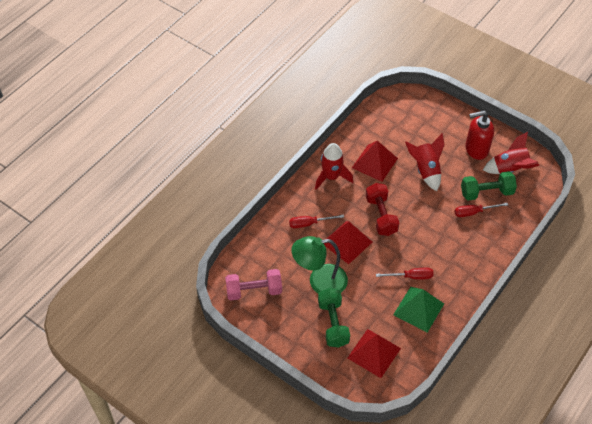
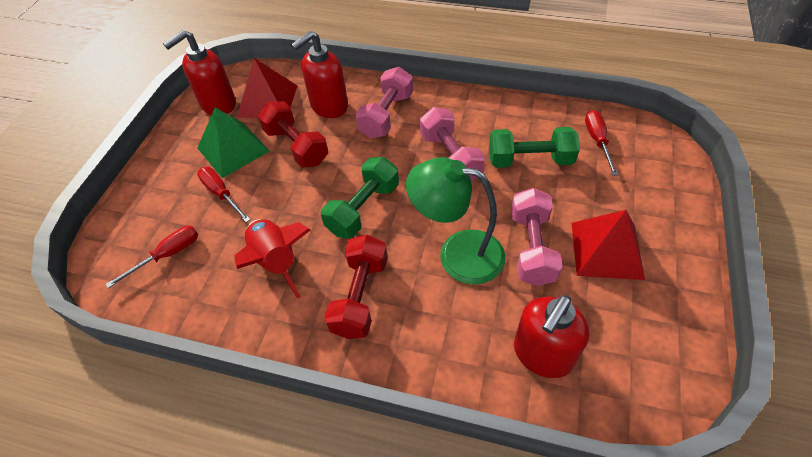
pink dumbbell: 1 -> 3
red dumbbell: 1 -> 2
red pyramid: 3 -> 2
red rocket: 3 -> 1
red soap dispenser: 1 -> 3

